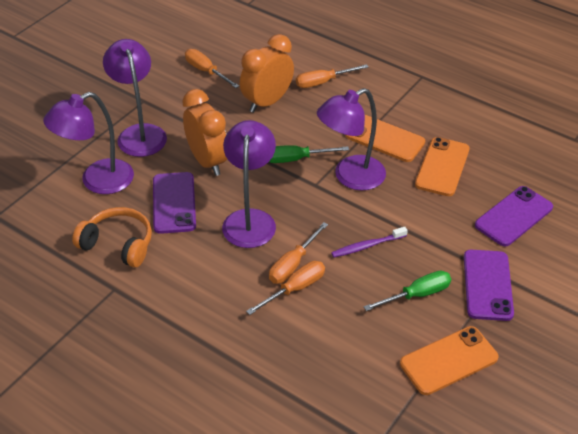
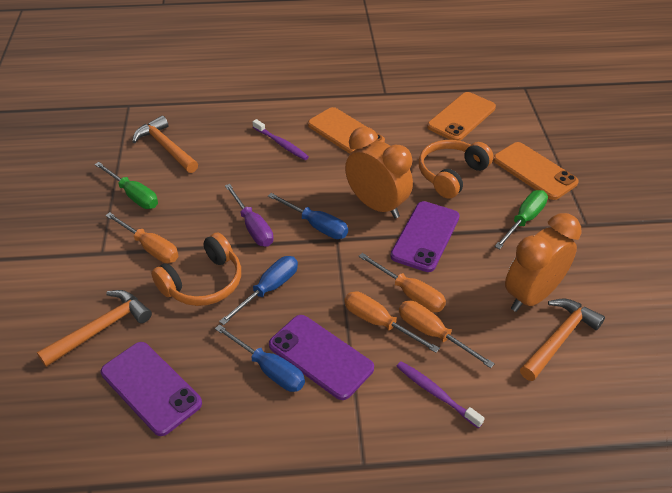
blue screwdriver: 0 -> 3
orange hammer: 0 -> 3
orange headphones: 1 -> 2
purple lamp: 4 -> 0
purple screwdriver: 0 -> 1
purple toothbrush: 1 -> 2

